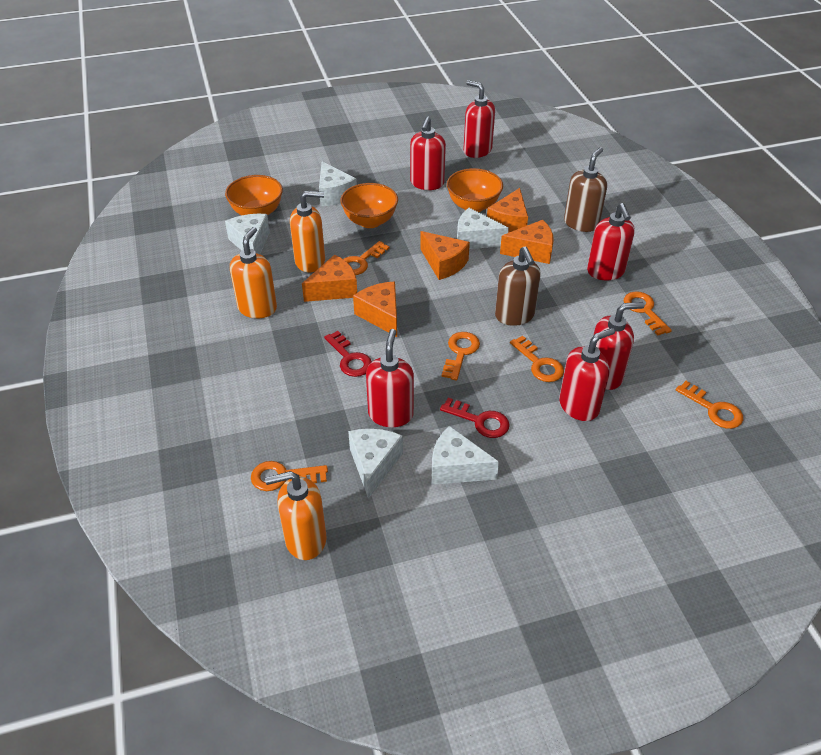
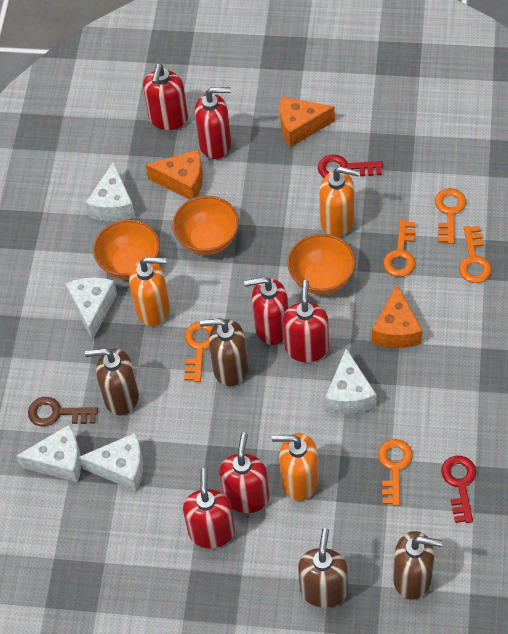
brown key: 0 -> 1
brown soap dispenser: 2 -> 4
orange cheese: 5 -> 3
orange key: 6 -> 5

